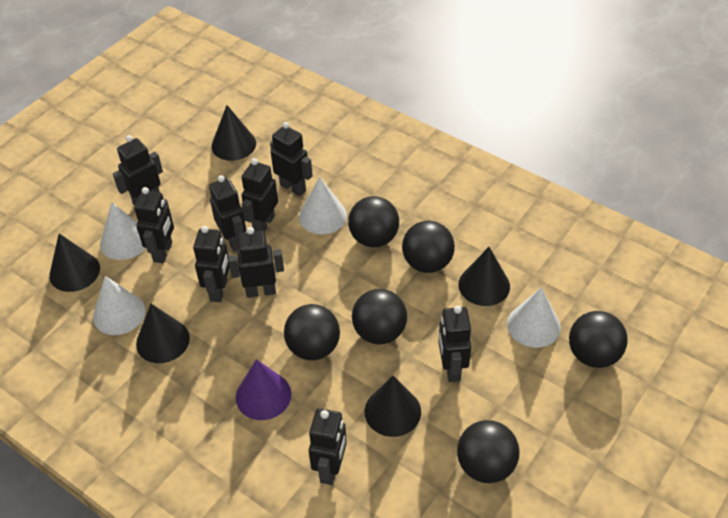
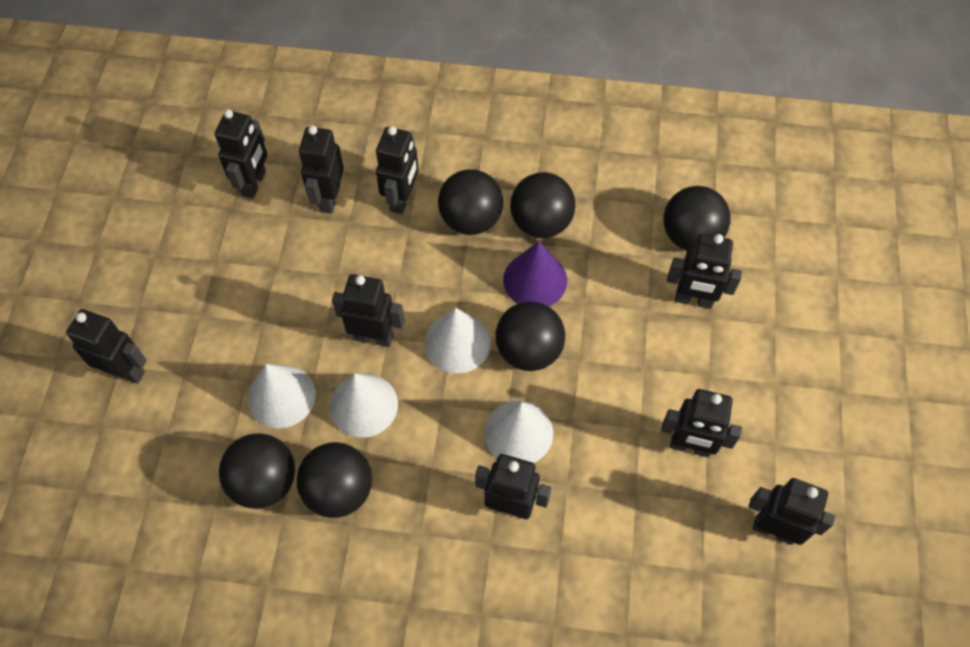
black cone: 5 -> 0

